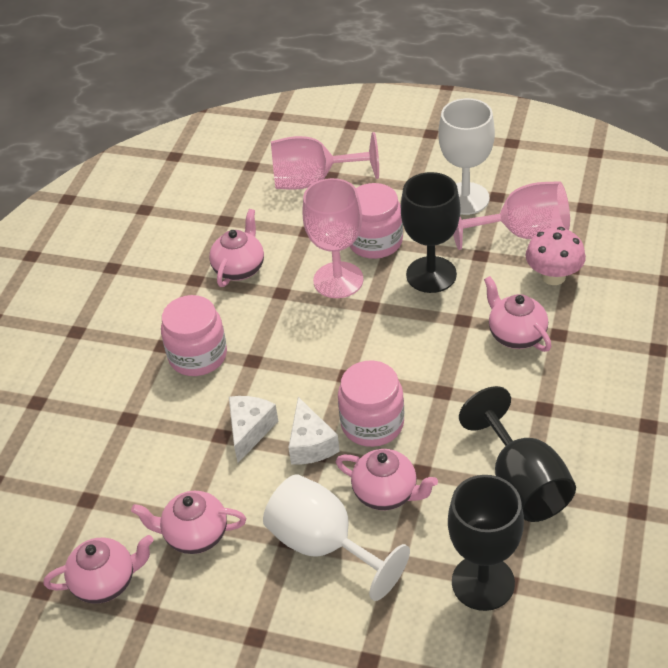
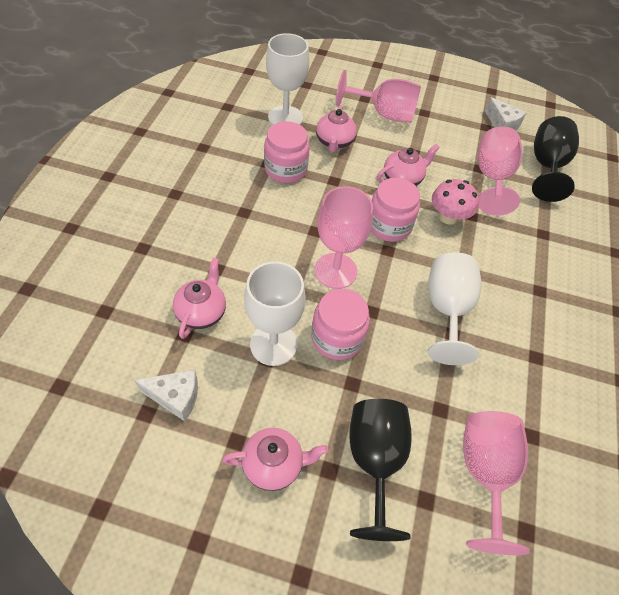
black goblet: 3 -> 2
pink goblet: 3 -> 4
pink teapot: 5 -> 4
white goblet: 2 -> 3

